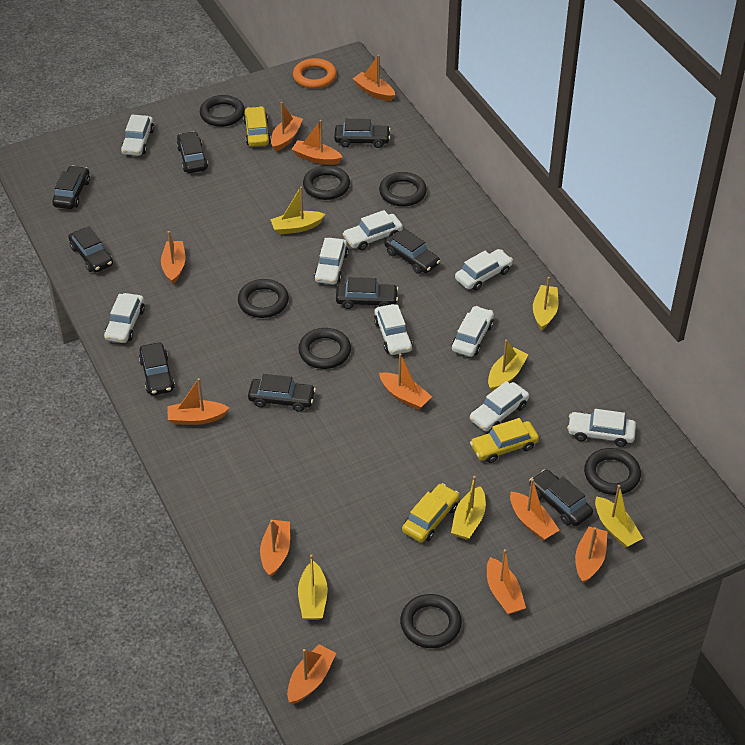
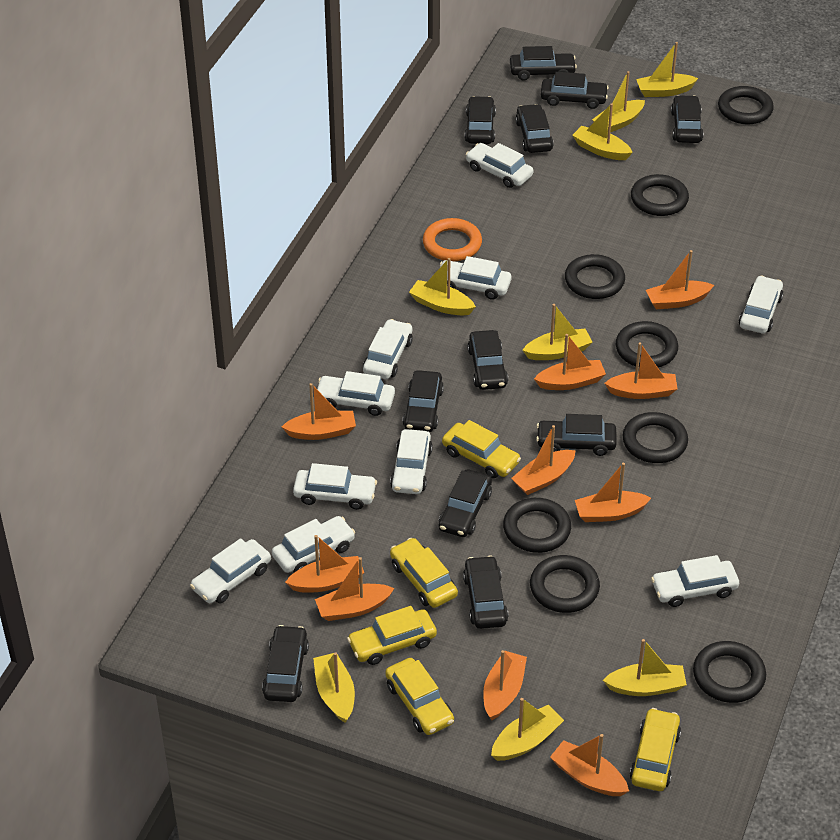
black car: 9 -> 11
black ring: 7 -> 8
orange boat: 11 -> 10
white car: 9 -> 10
yellow boat: 6 -> 8
yellow car: 3 -> 5

